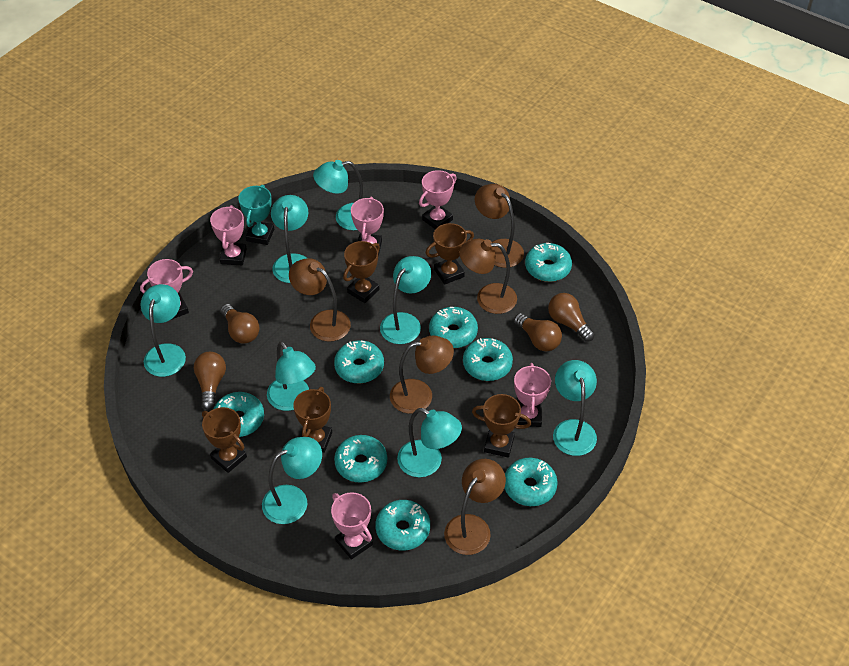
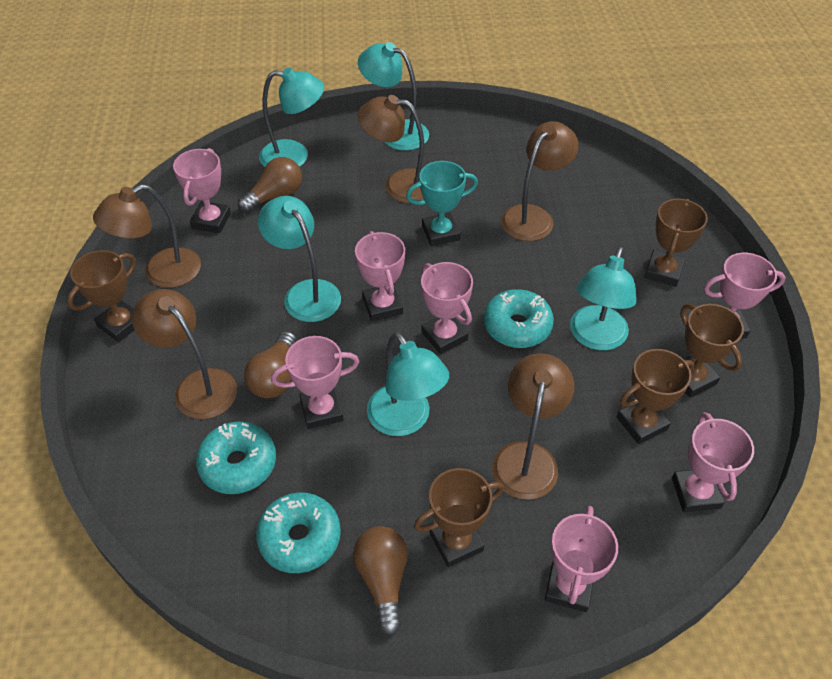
brown light bulb: 4 -> 3
pink trophy: 6 -> 7
turquoise donut: 8 -> 3
turquoise lamp: 8 -> 5

